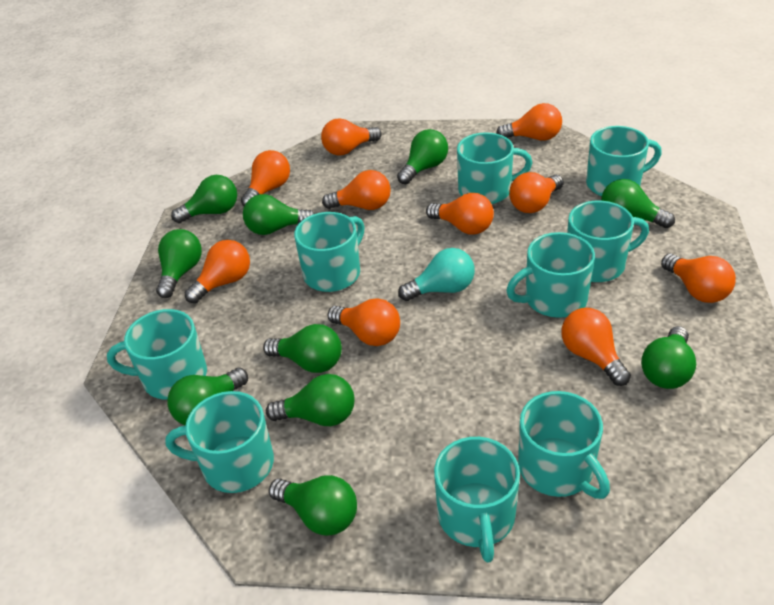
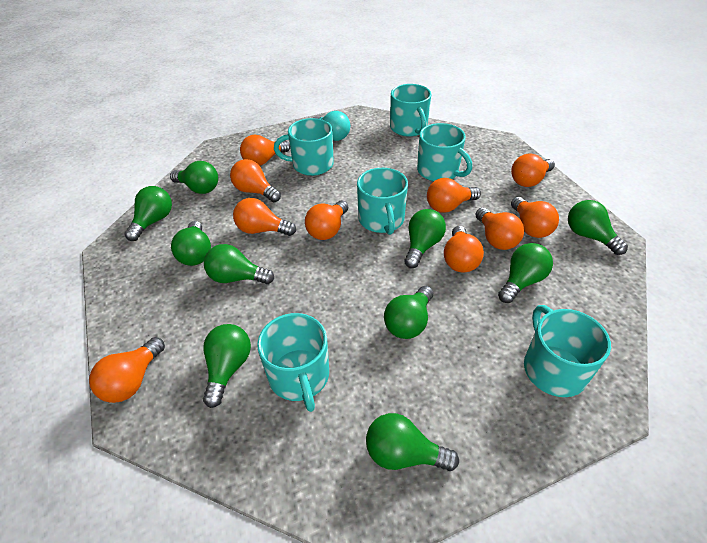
turquoise mug: 9 -> 6

